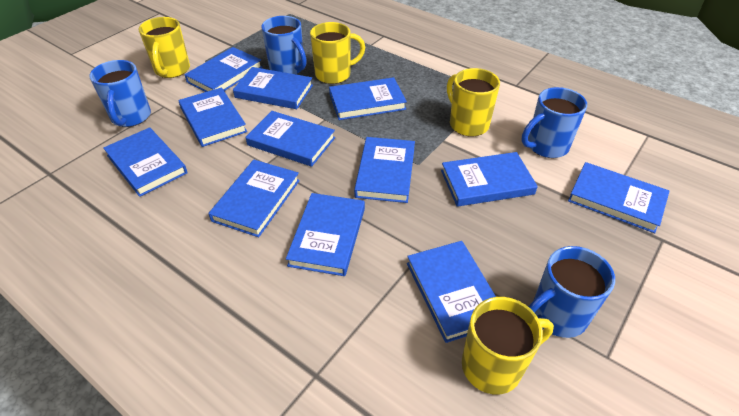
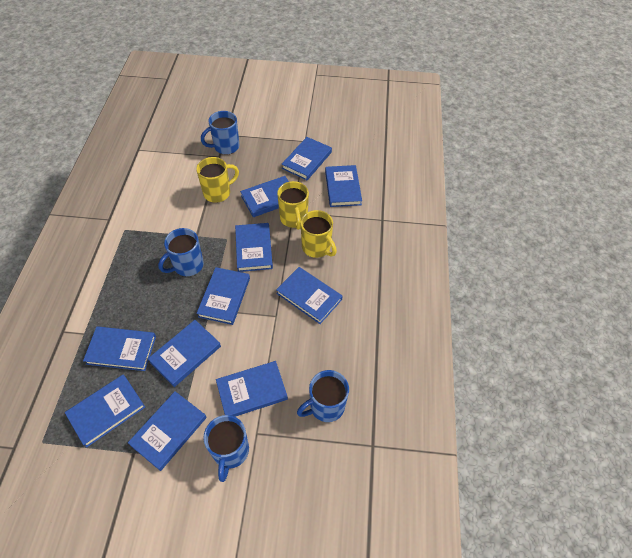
blue book: 12 -> 11
yellow mug: 4 -> 3

